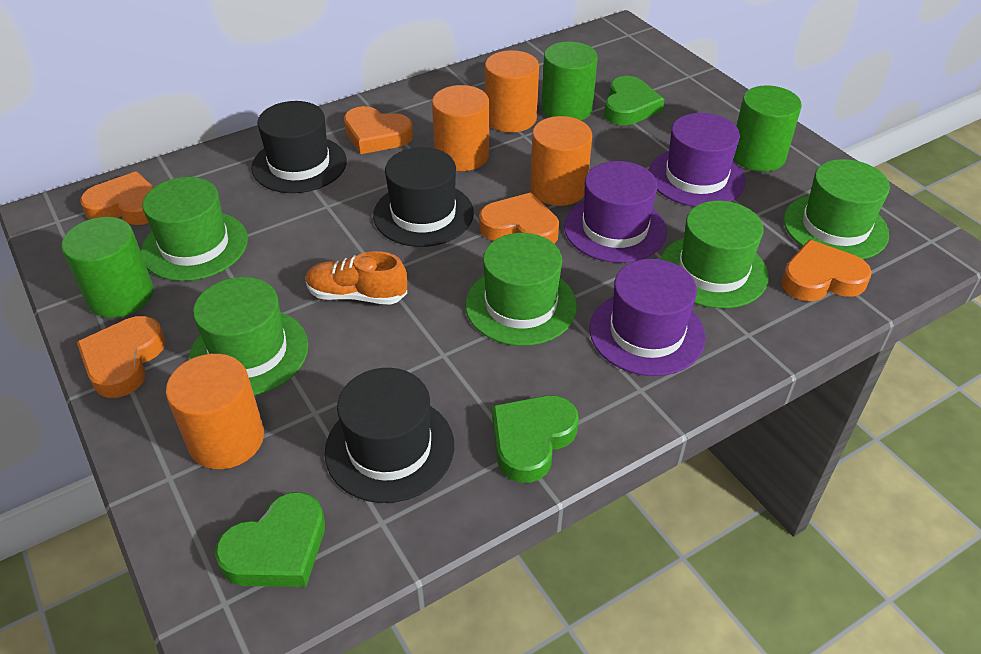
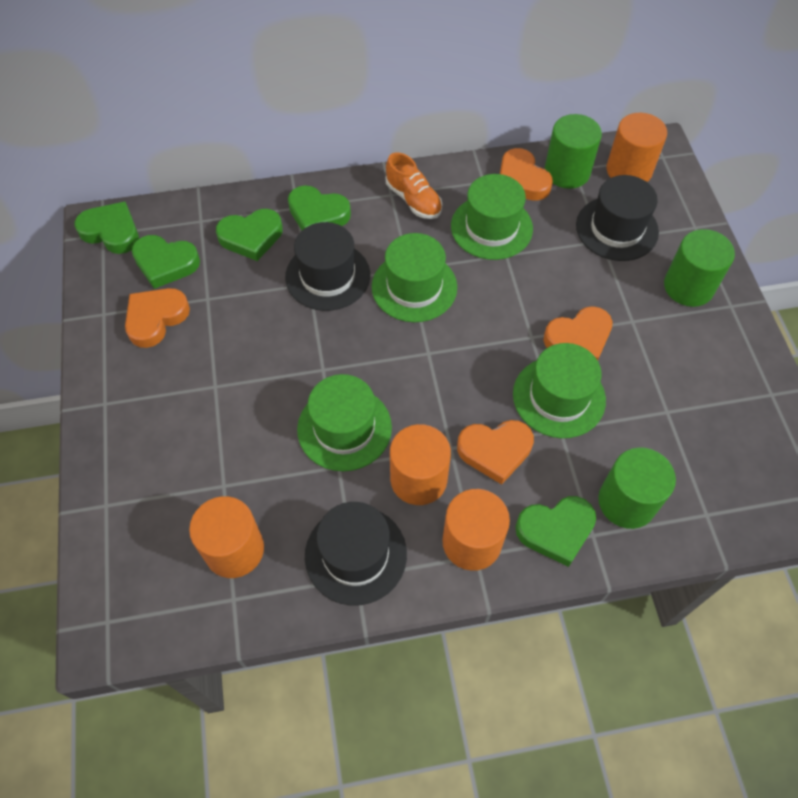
green hat: 5 -> 4
green heart: 3 -> 5
orange heart: 5 -> 4
purple hat: 3 -> 0

